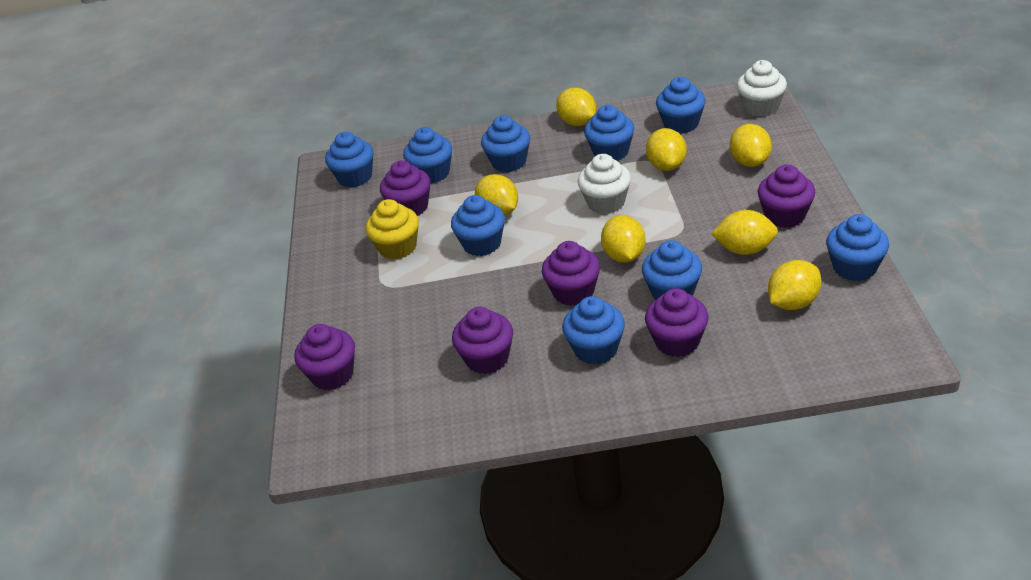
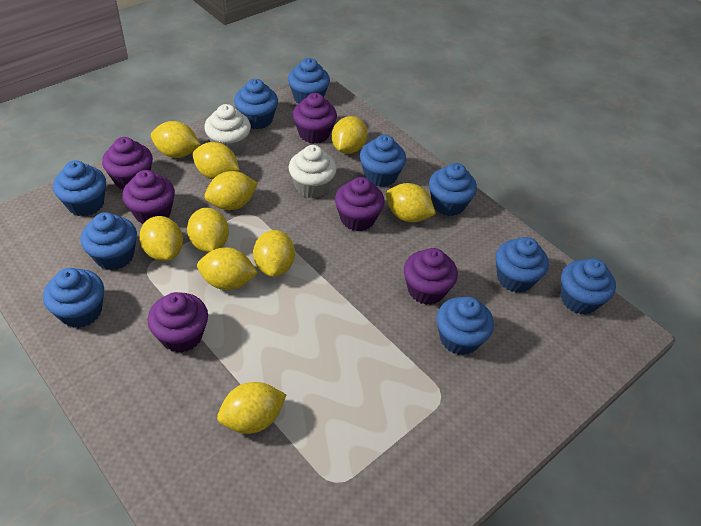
blue cupcake: 9 -> 10
yellow cupcake: 1 -> 0
yellow lemon: 7 -> 10

